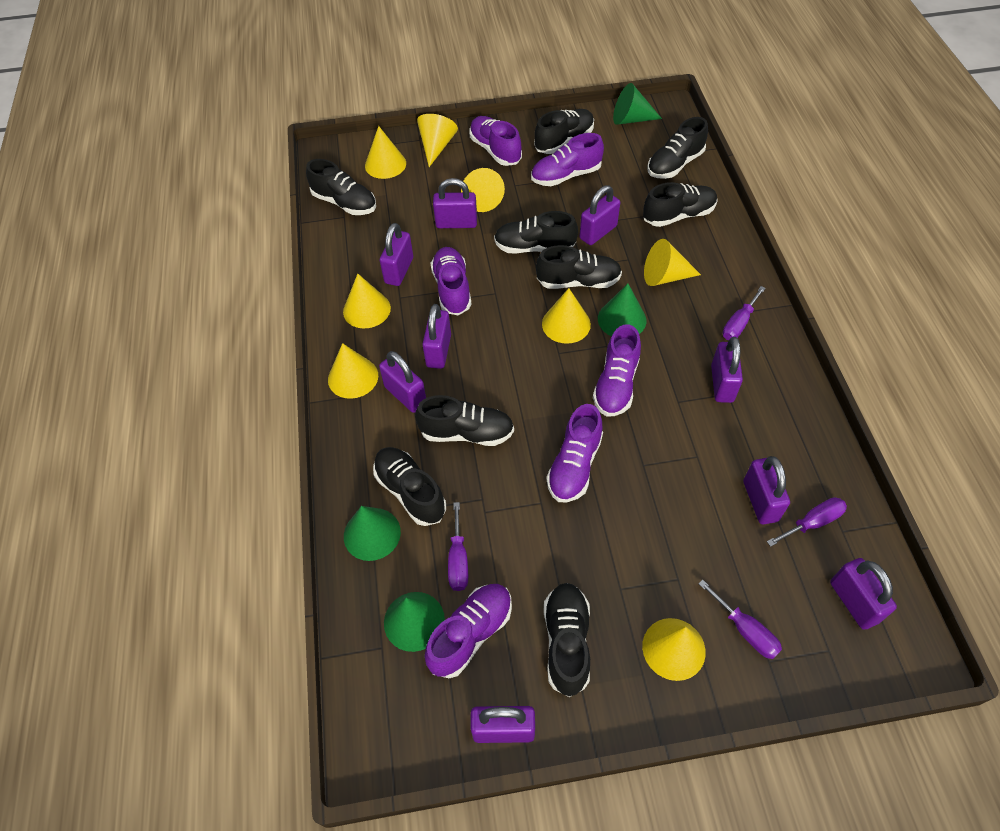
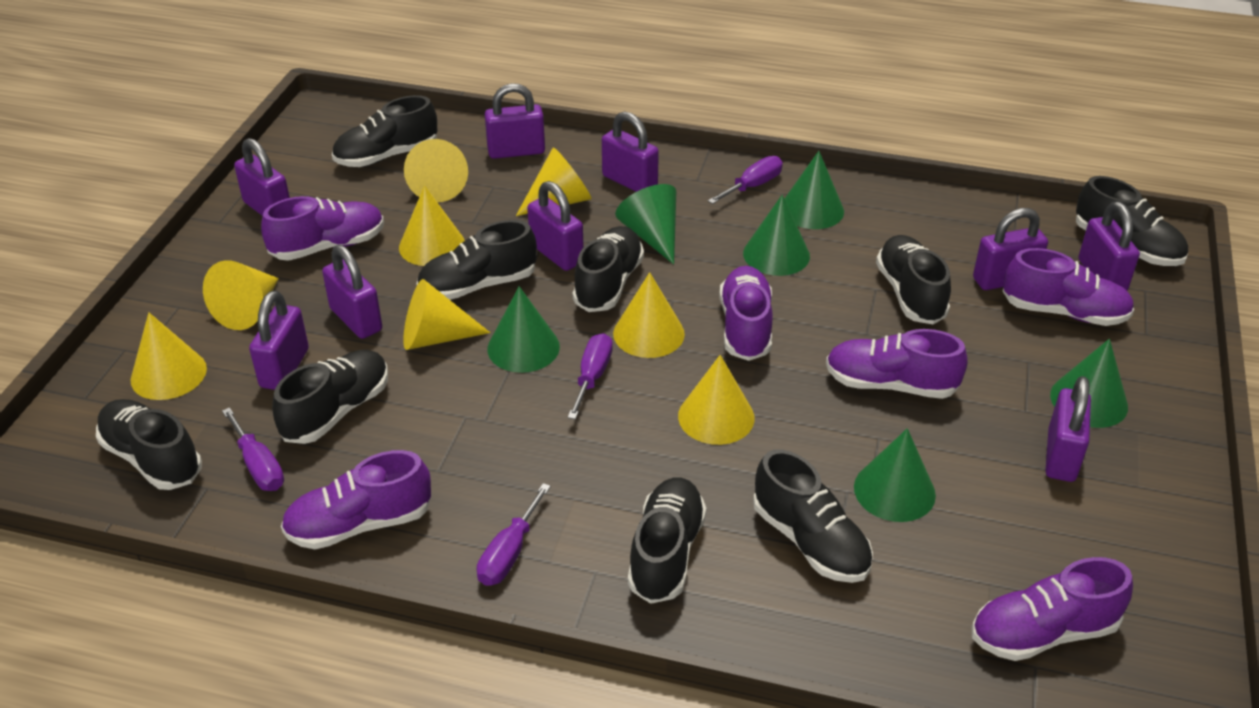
green cone: 4 -> 6

